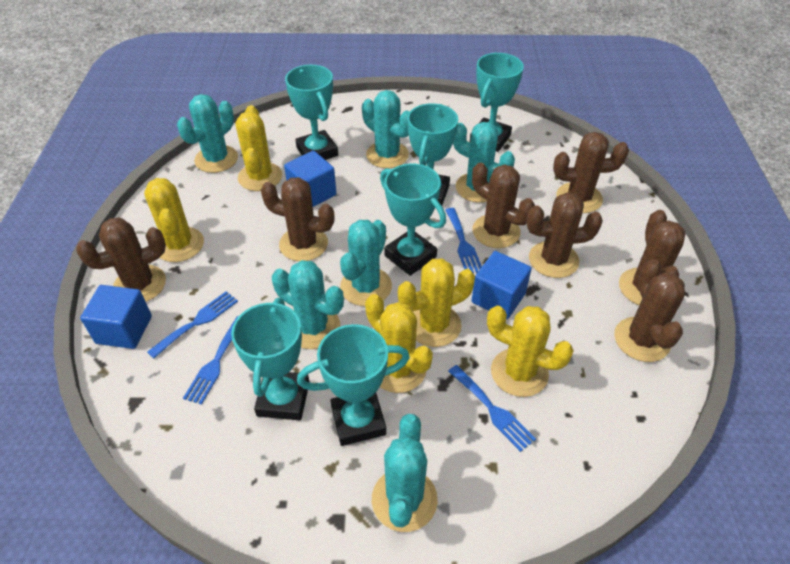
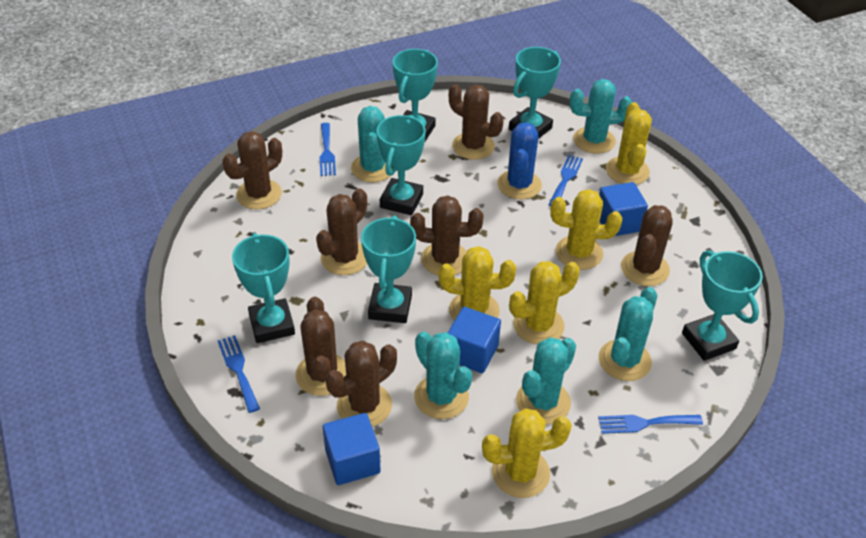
blue cactus: 0 -> 1
turquoise cactus: 6 -> 5

